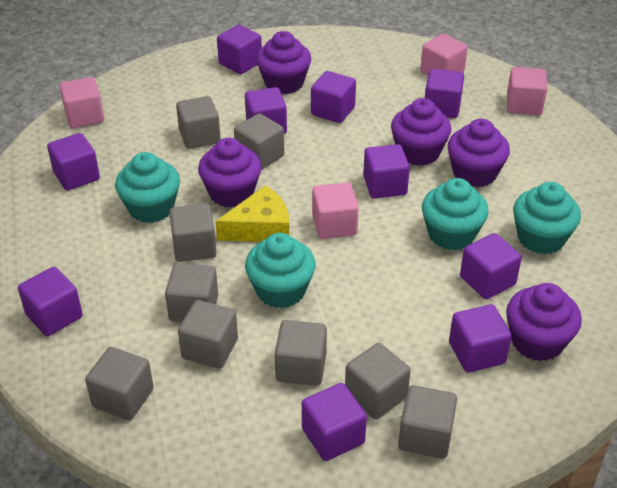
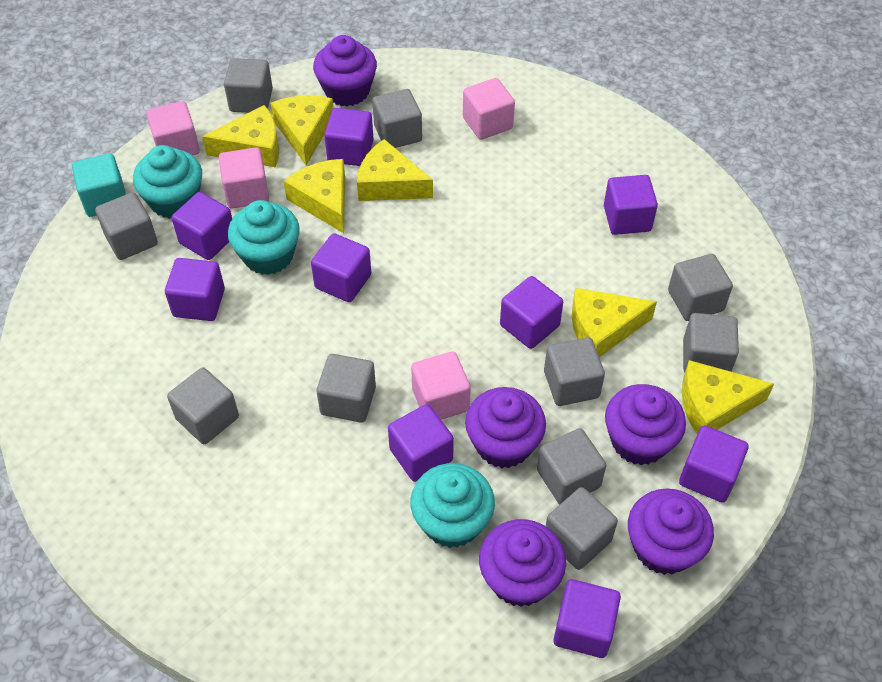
grey cube: 9 -> 10
purple cube: 10 -> 9
turquoise cube: 0 -> 1
turquoise cupcake: 4 -> 3
yellow cheese: 1 -> 6

